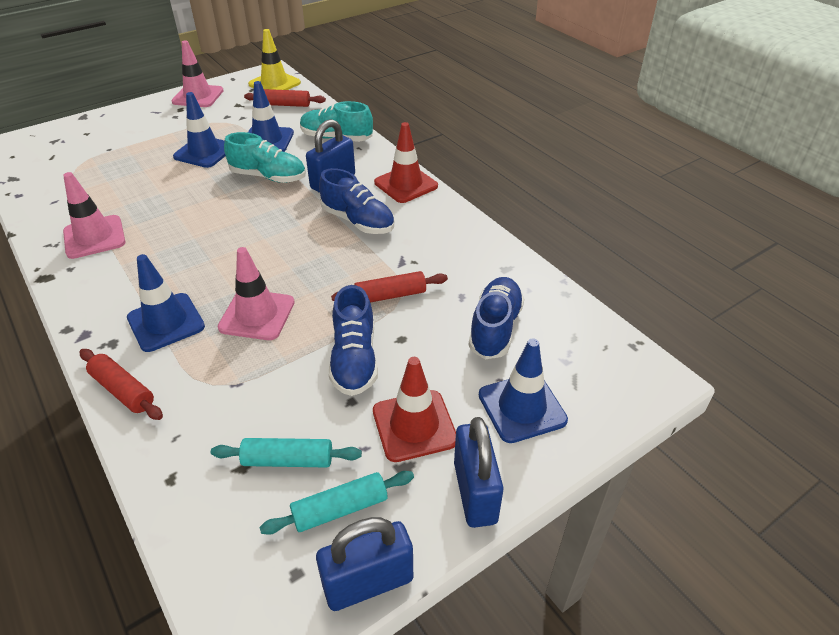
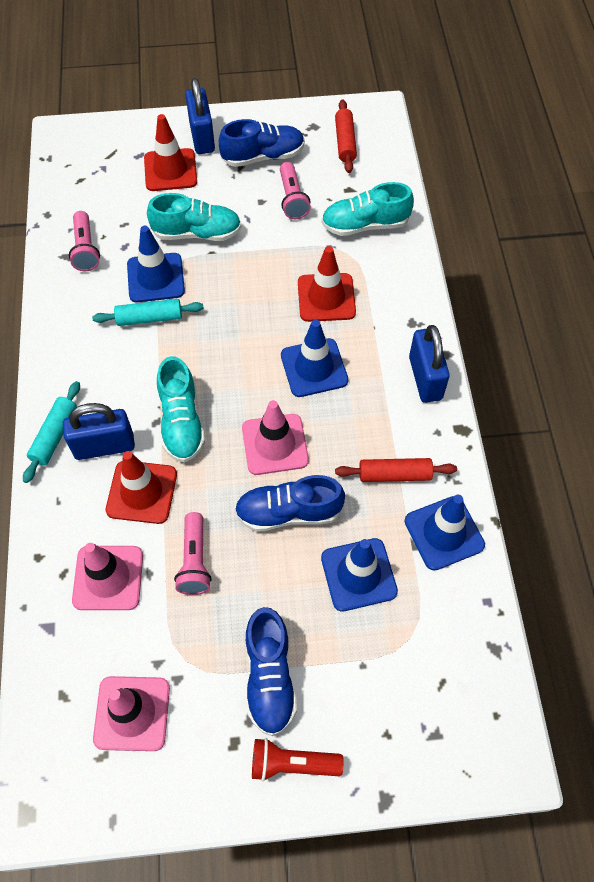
pink flashlight: 0 -> 3
red flashlight: 0 -> 1
red rolling pin: 3 -> 2
red traffic cone: 2 -> 3
turquoise shoe: 2 -> 3
yellow traffic cone: 1 -> 0

